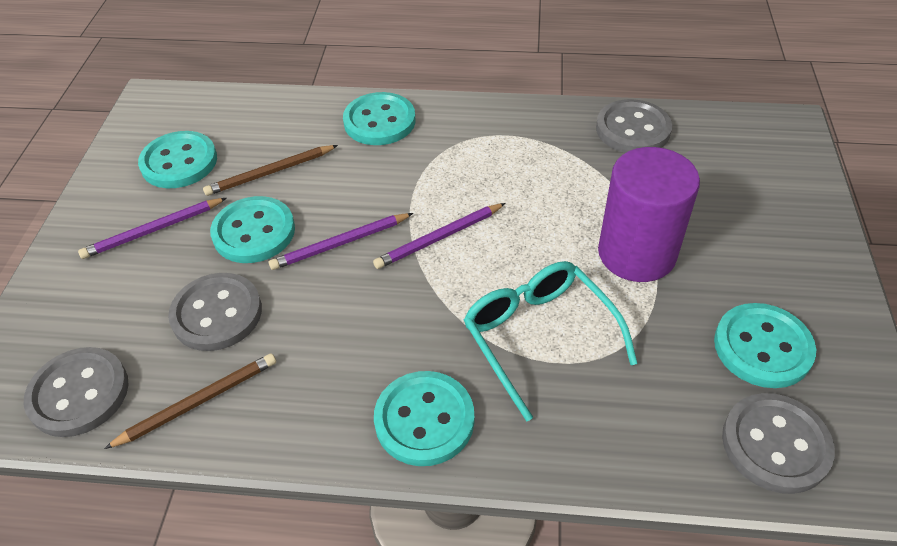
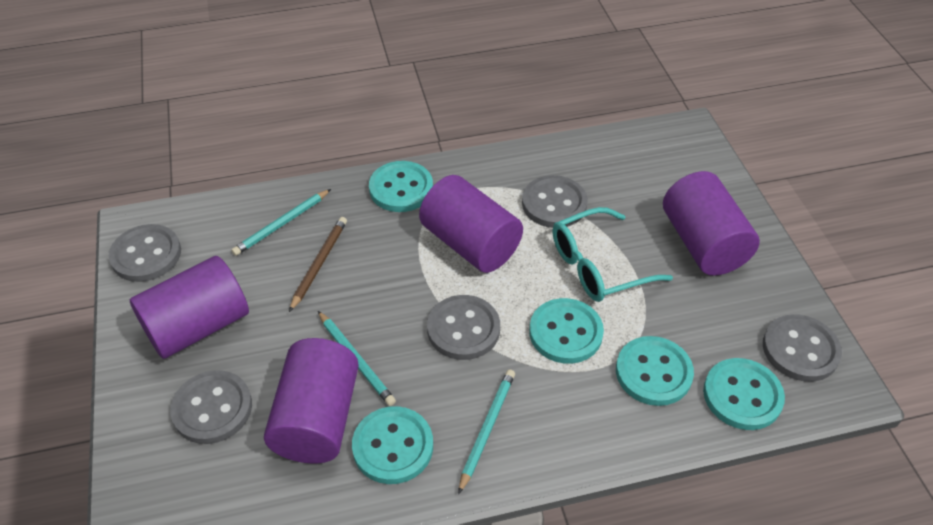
brown pencil: 2 -> 1
grey button: 4 -> 5
purple cylinder: 1 -> 4
purple pencil: 3 -> 0
turquoise pencil: 0 -> 3

